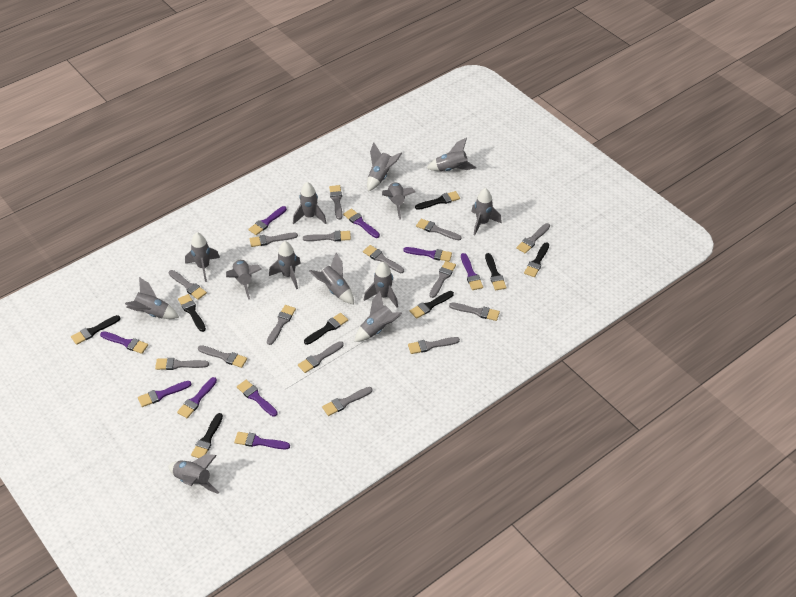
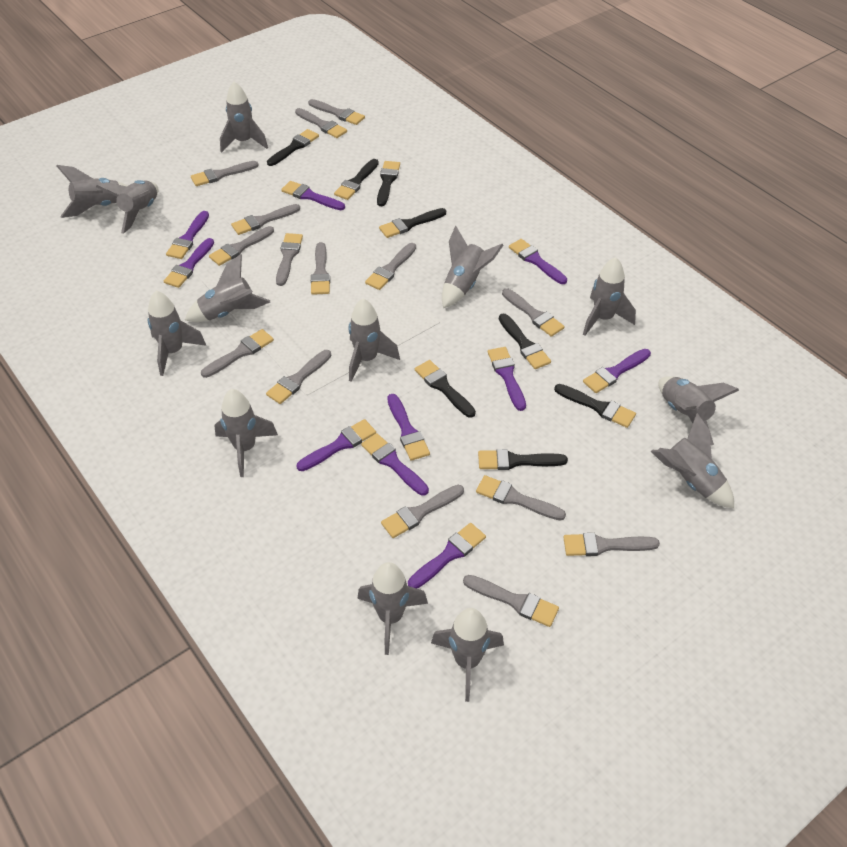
purple brush: 9 -> 10

